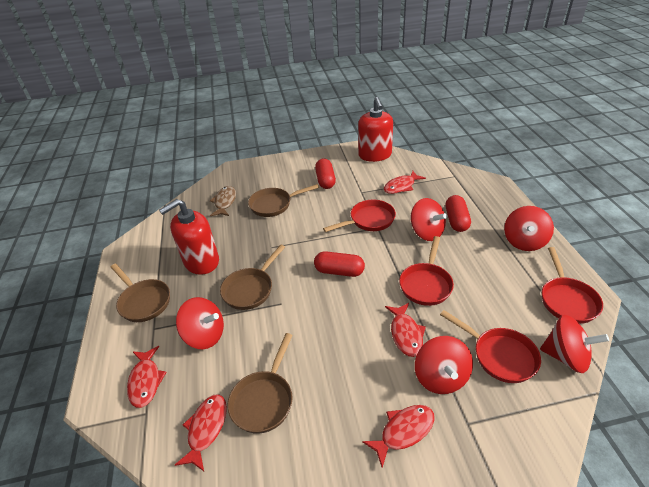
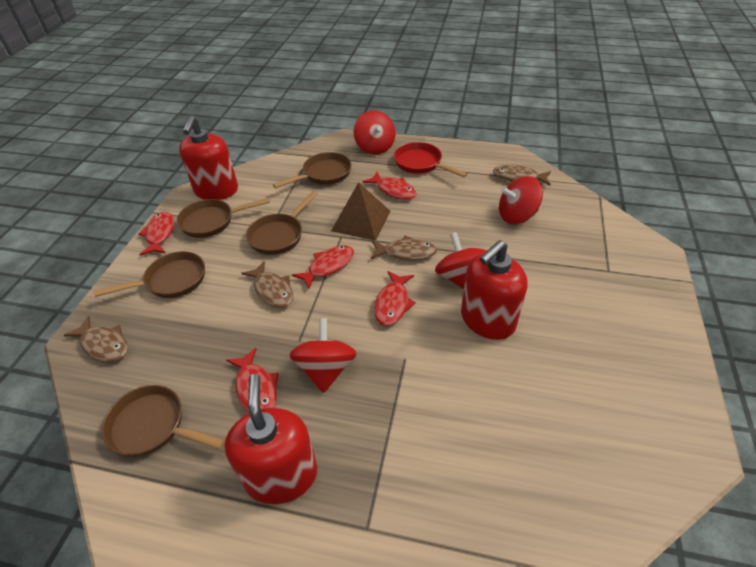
brown fish: 1 -> 4
brown pan: 4 -> 5
brown pyramid: 0 -> 1
red capsule: 3 -> 0
red pan: 4 -> 1
red soap dispenser: 2 -> 3
red spinning top: 5 -> 4

